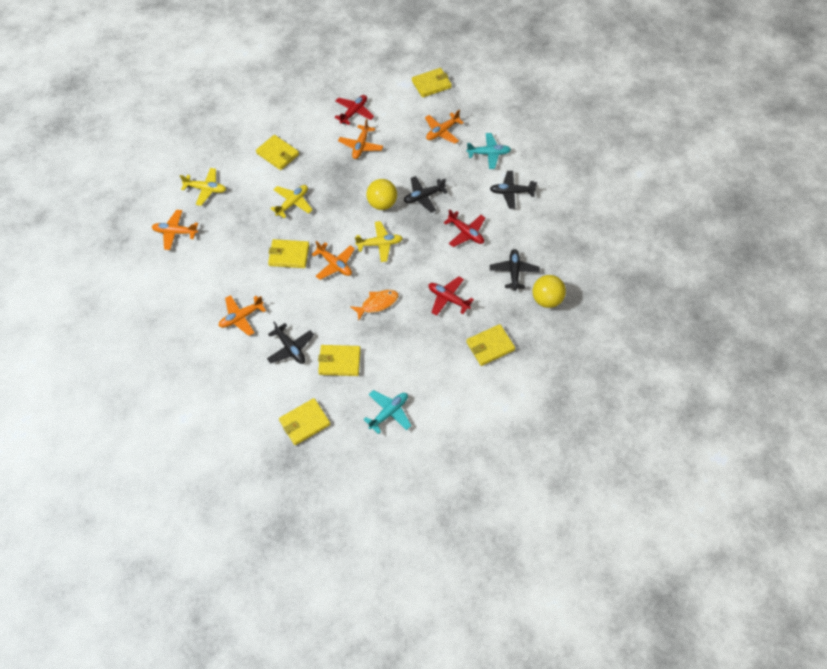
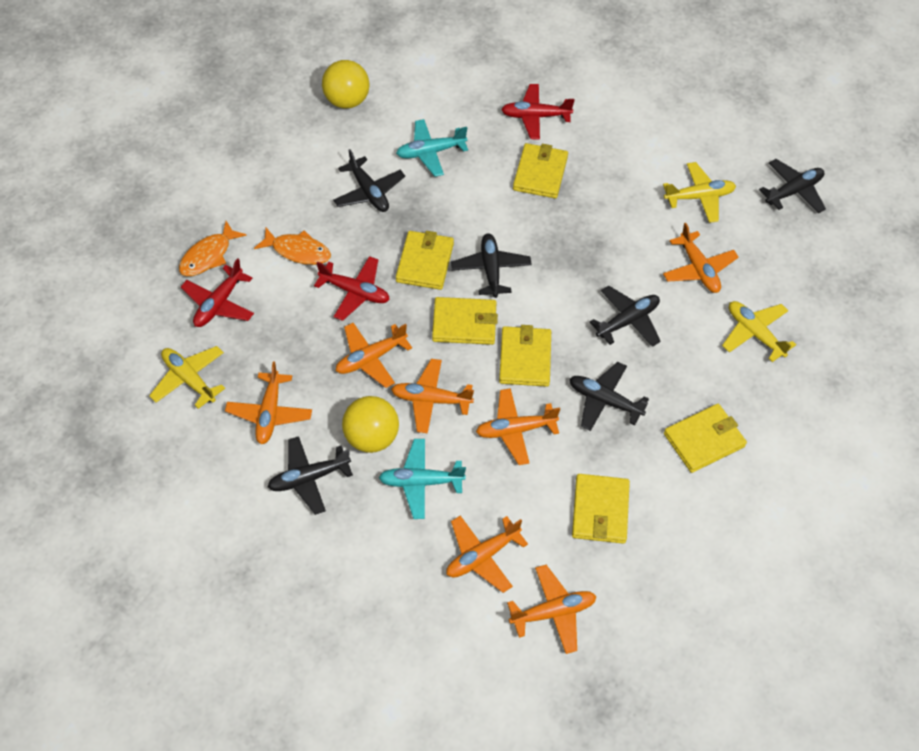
black plane: 4 -> 6
orange fish: 1 -> 2
orange plane: 5 -> 7

